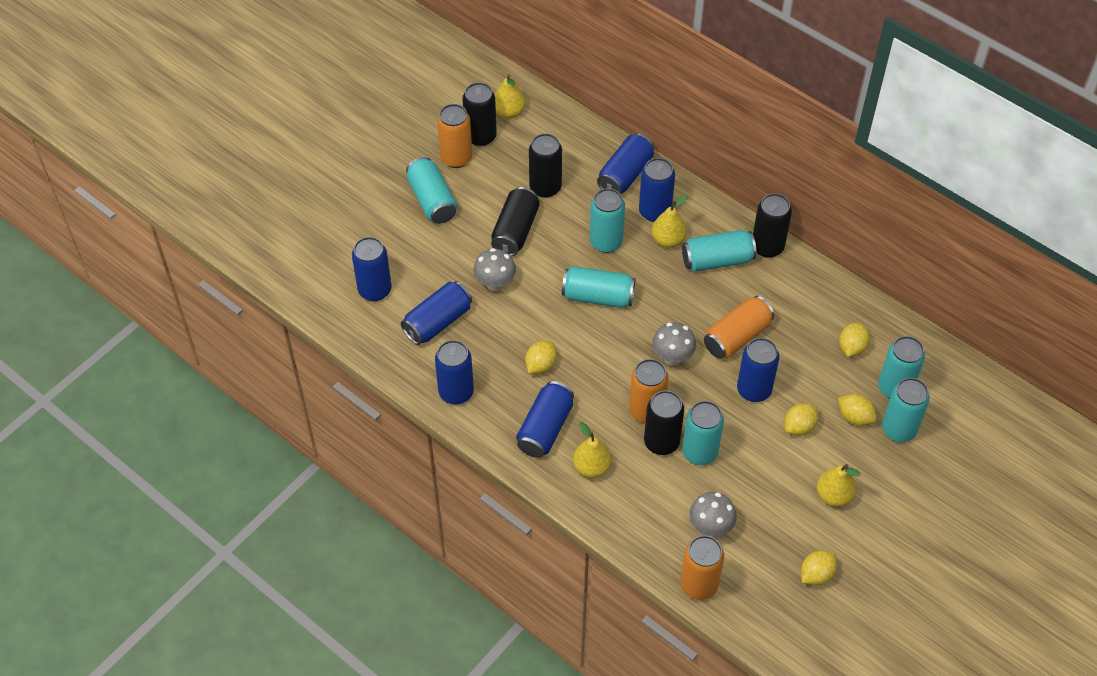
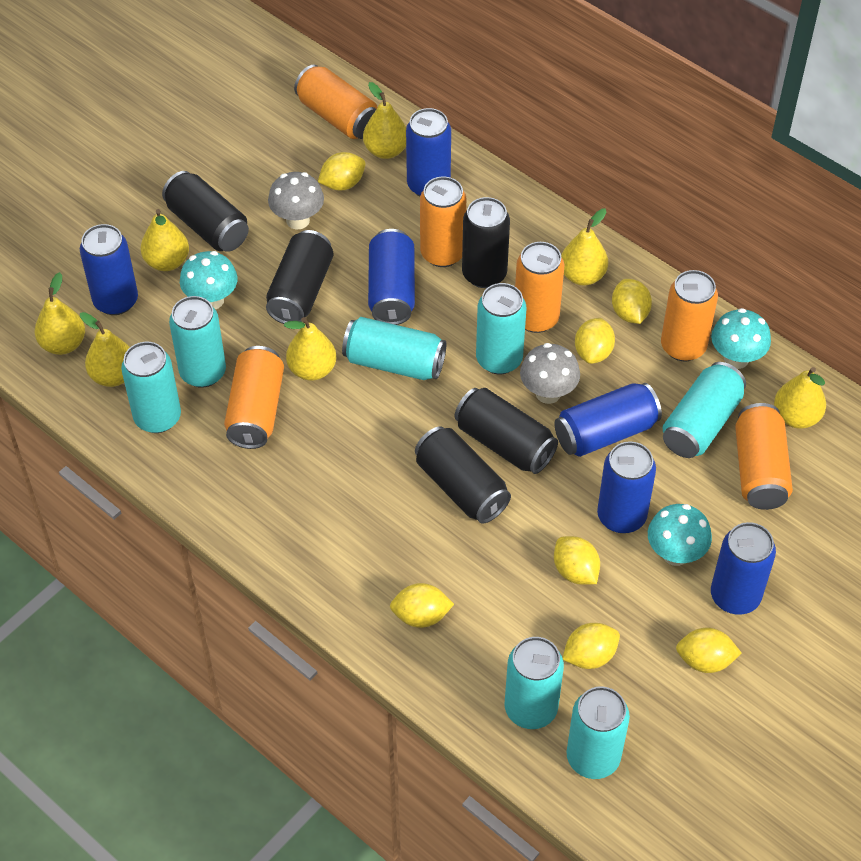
blue can: 7 -> 6
grey mushroom: 3 -> 2
orange can: 4 -> 6
turquoise mushroom: 0 -> 3
yellow lemon: 5 -> 7
yellow pear: 4 -> 7

